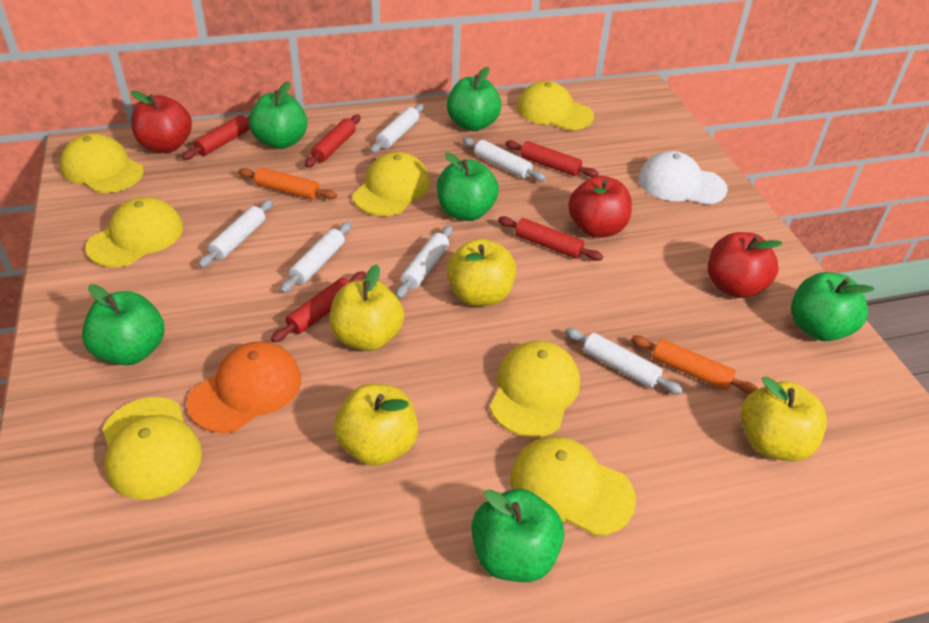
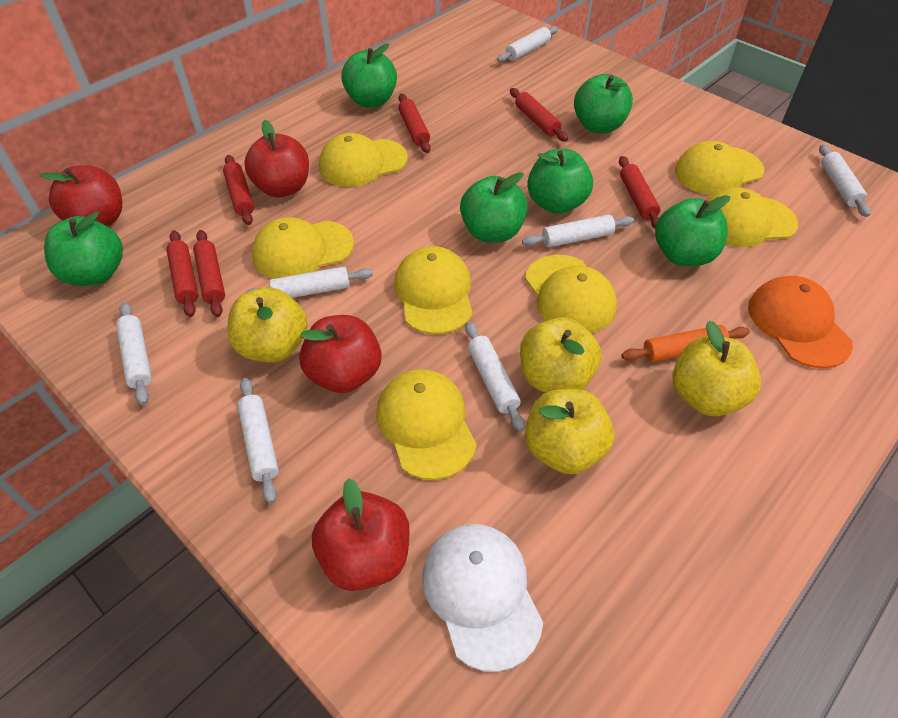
orange rolling pin: 2 -> 1
red apple: 3 -> 4
red rolling pin: 5 -> 6
white rolling pin: 6 -> 7

